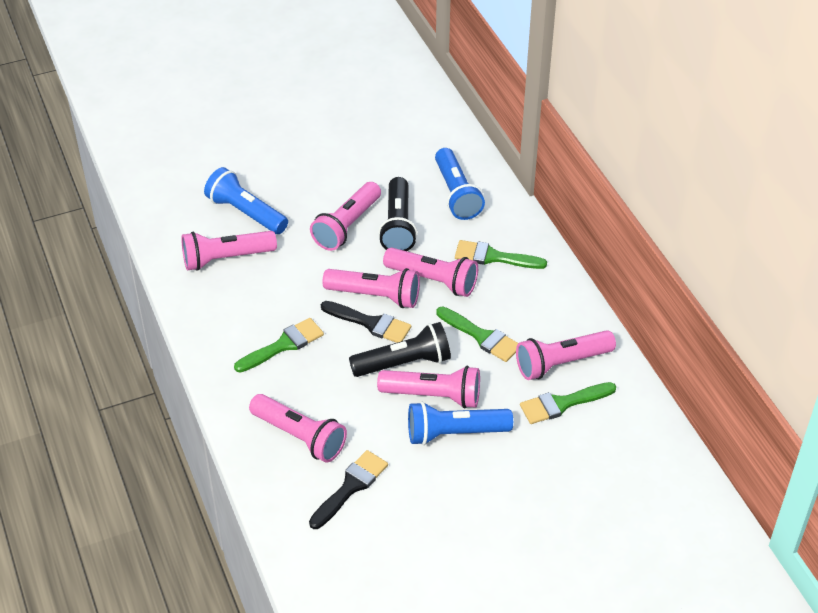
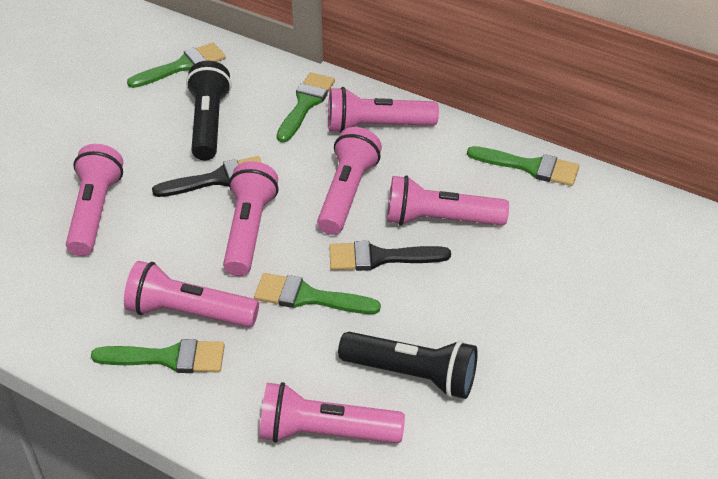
blue flashlight: 3 -> 0
green brush: 4 -> 5

